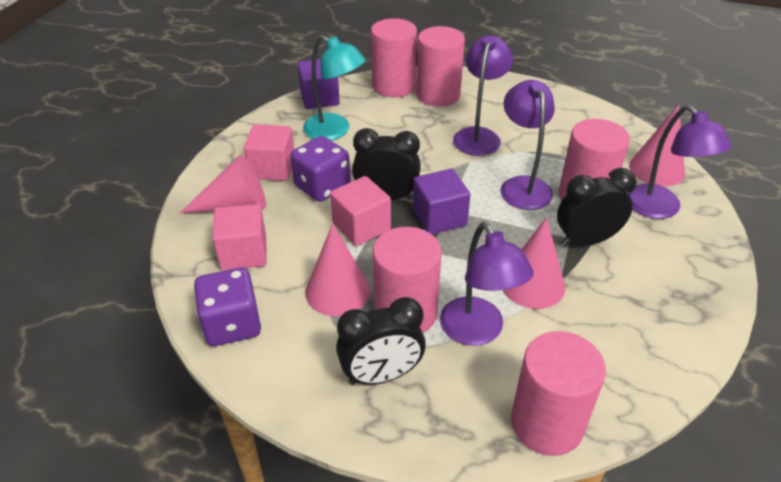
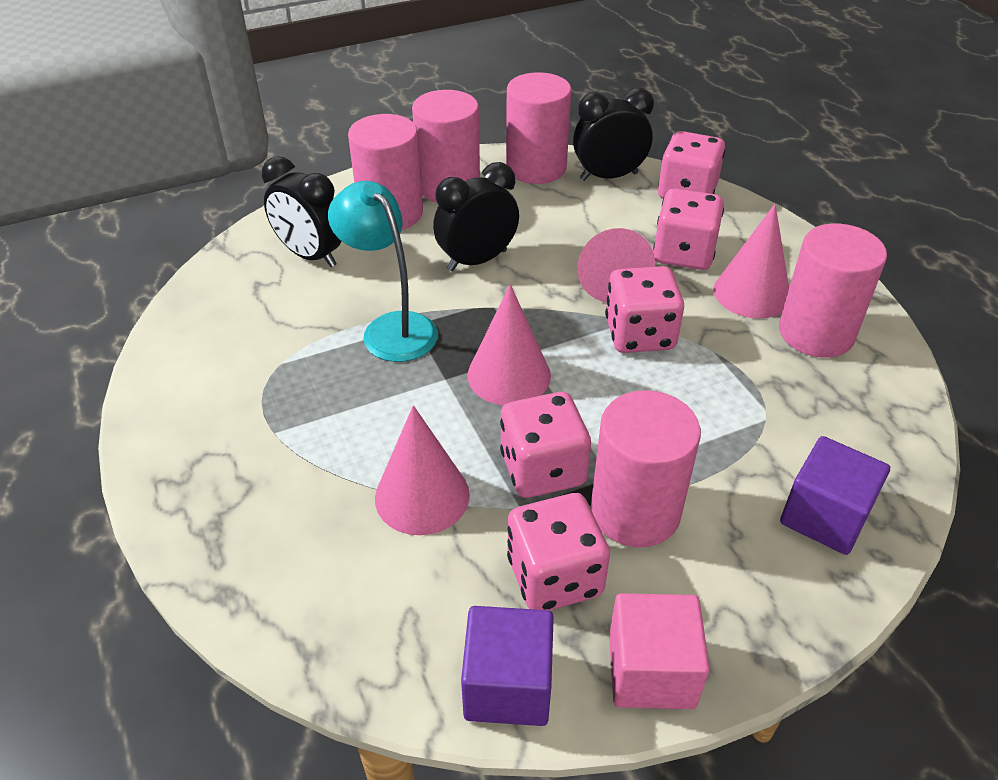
pink cube: 3 -> 1
pink dice: 0 -> 5
purple dice: 2 -> 0
purple lamp: 4 -> 0

